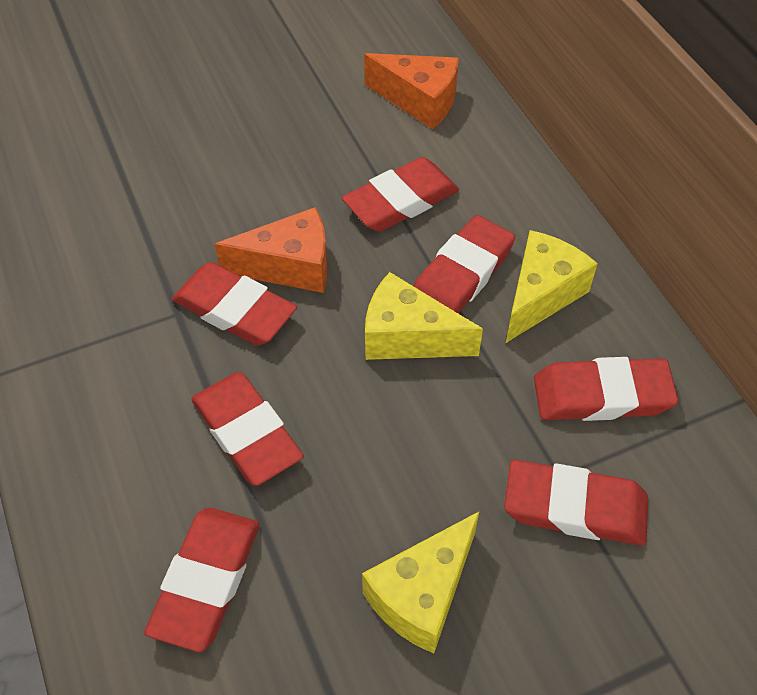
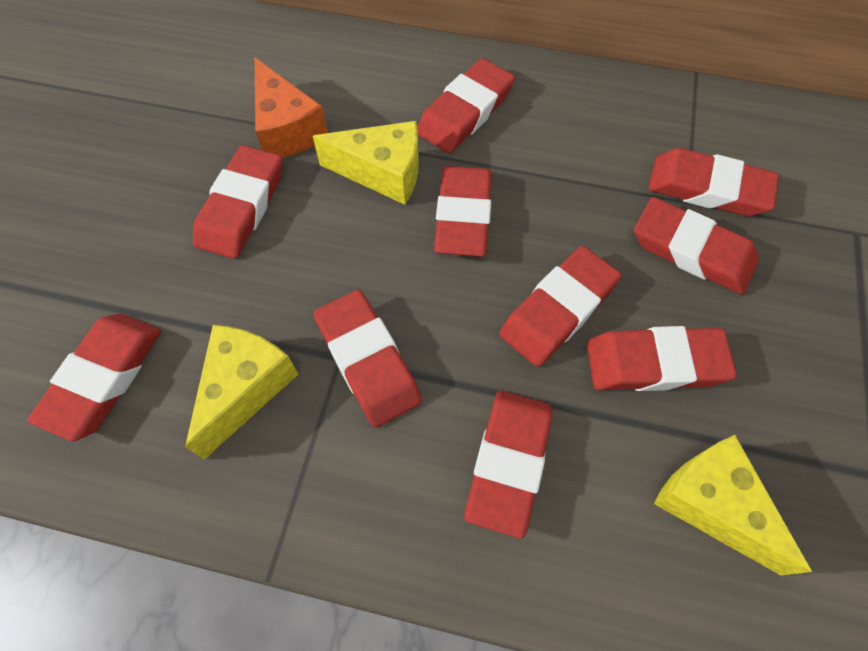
orange cheese: 2 -> 1
red eraser: 7 -> 10

